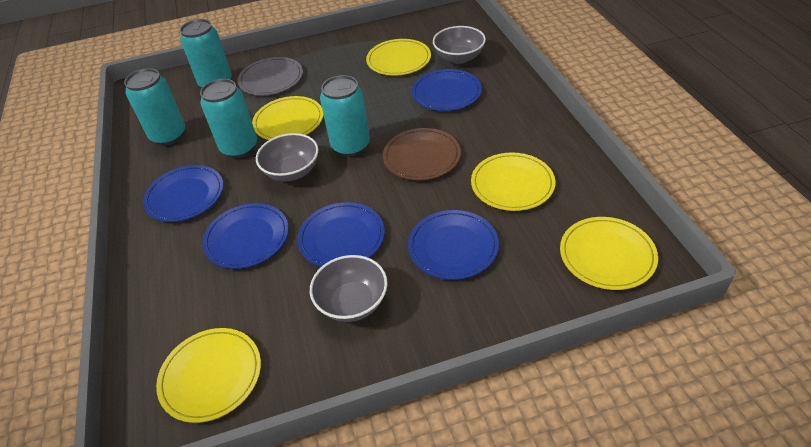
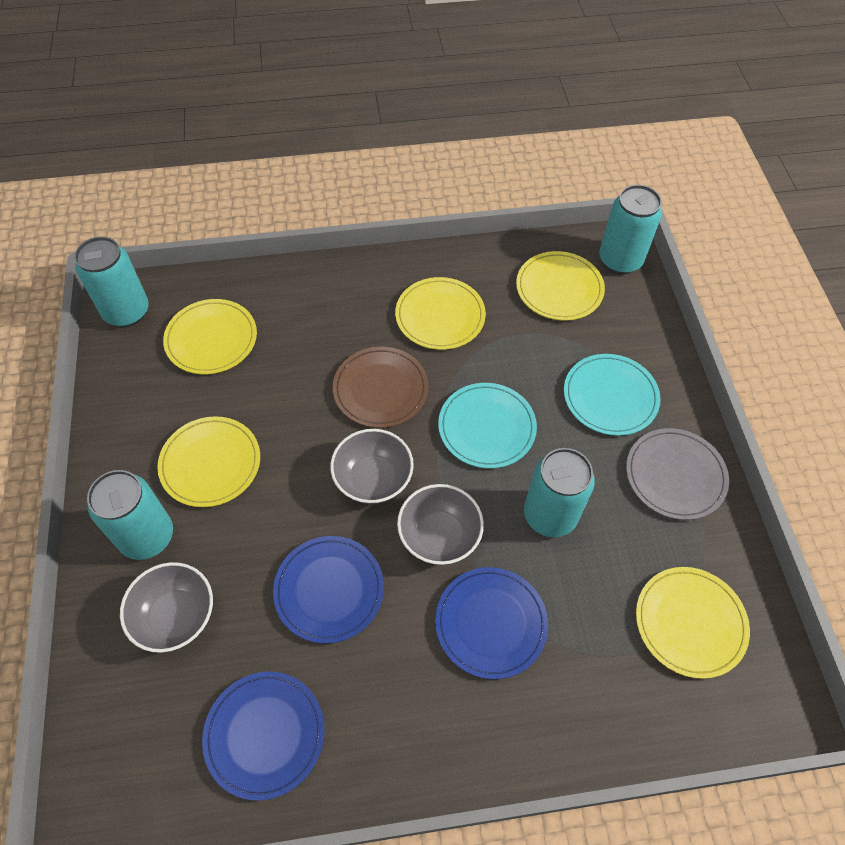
blue plate: 5 -> 3
turquoise plate: 0 -> 2

